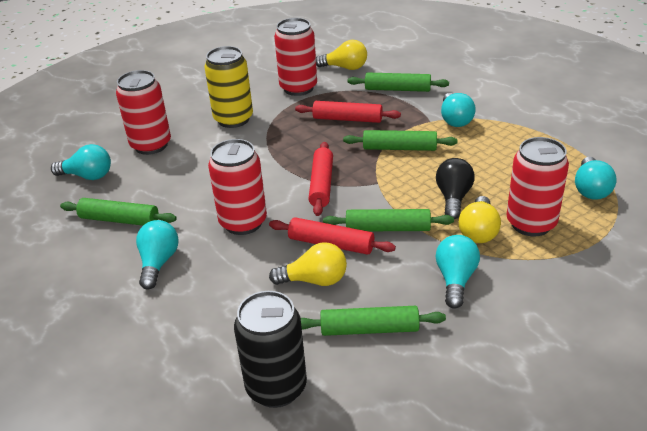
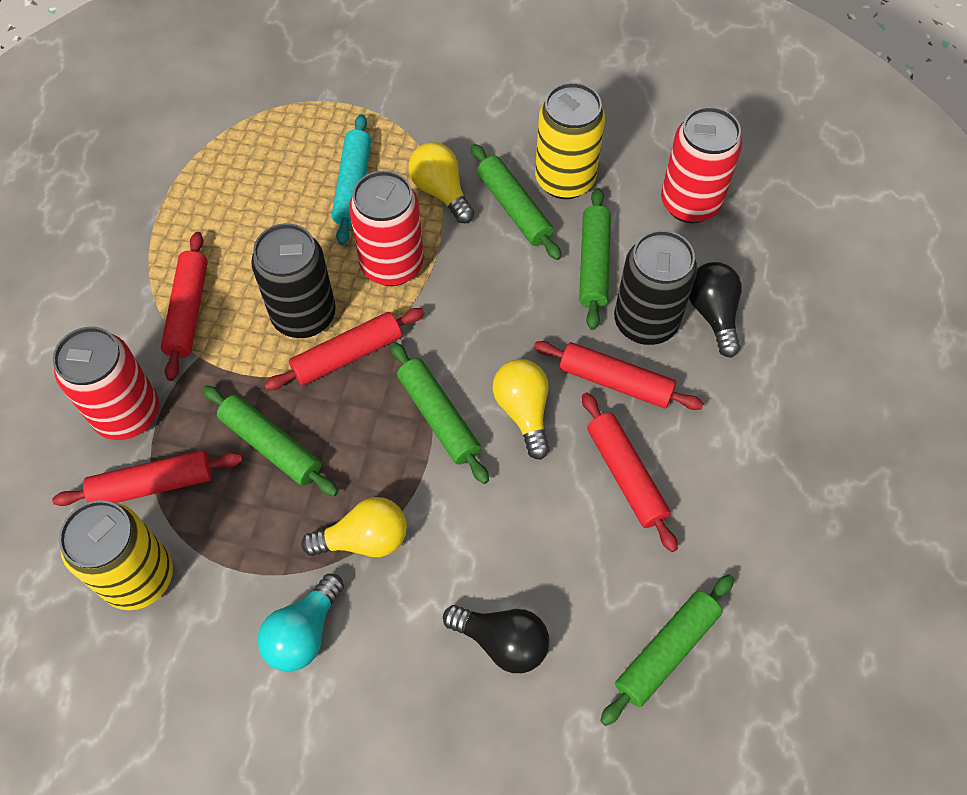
black can: 1 -> 2
black light bulb: 1 -> 2
red can: 4 -> 3
red rolling pin: 3 -> 5
turquoise light bulb: 5 -> 1
turquoise rolling pin: 0 -> 1
yellow can: 1 -> 2

